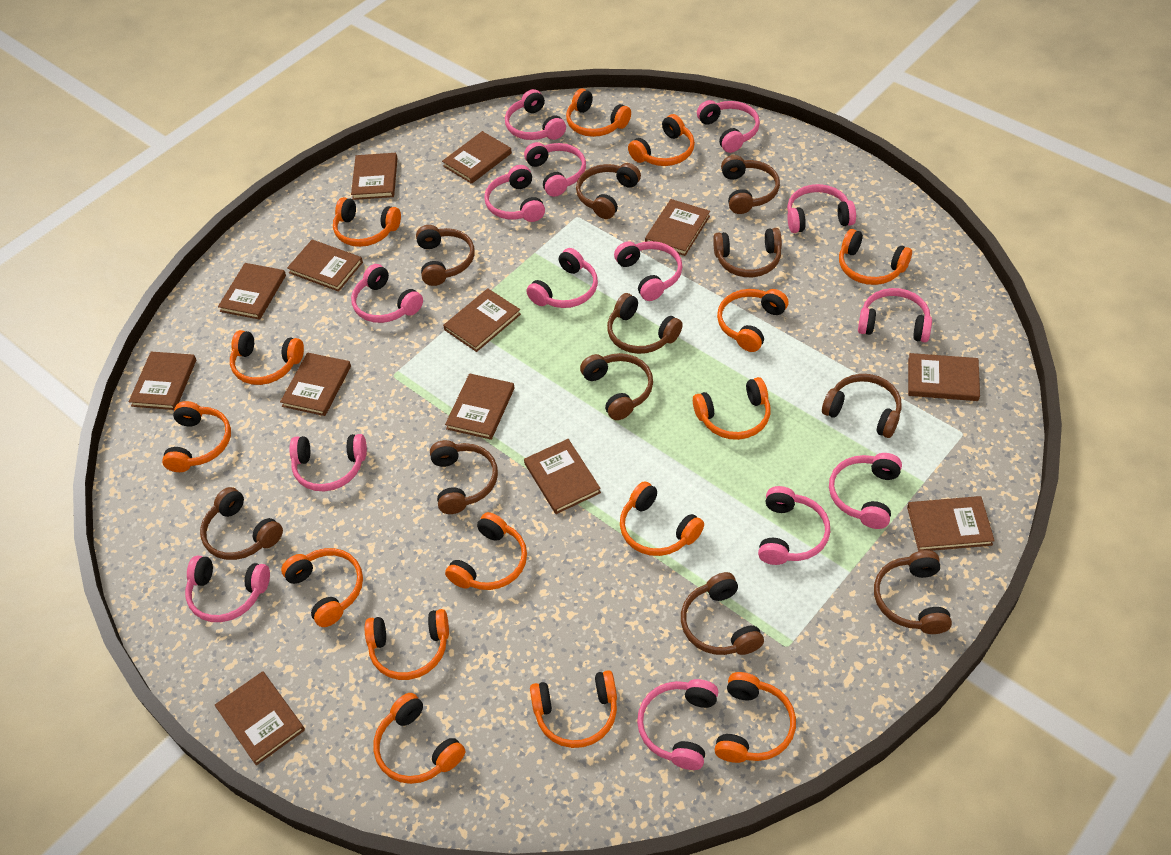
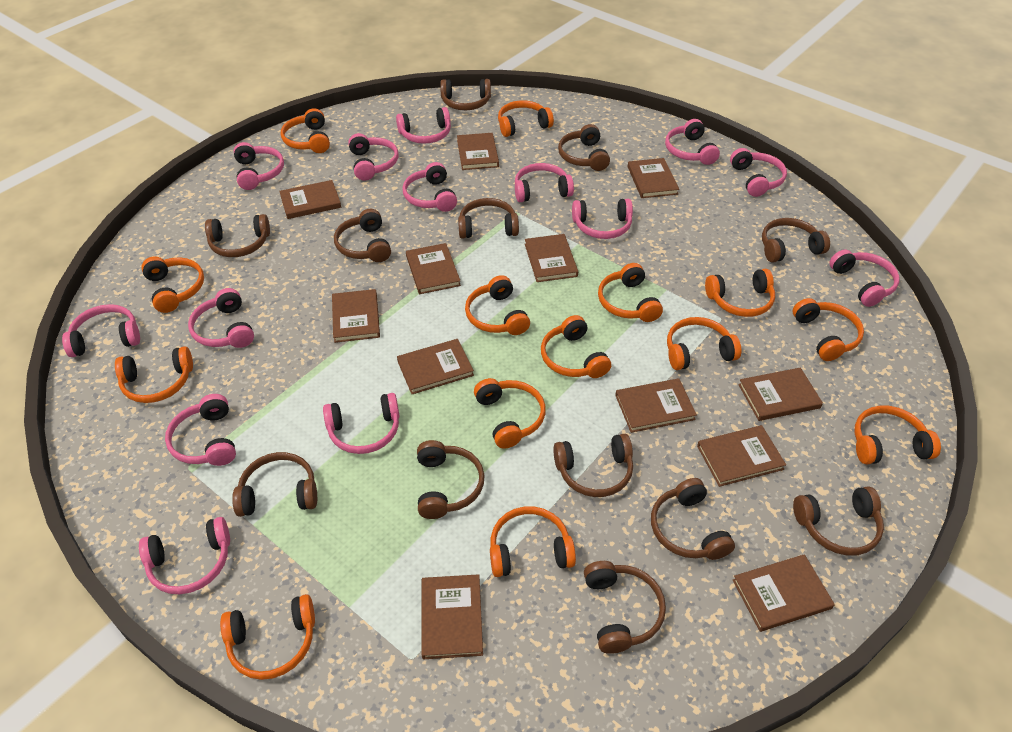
brown book: 13 -> 12
brown headphones: 11 -> 12
orange headphones: 15 -> 14

